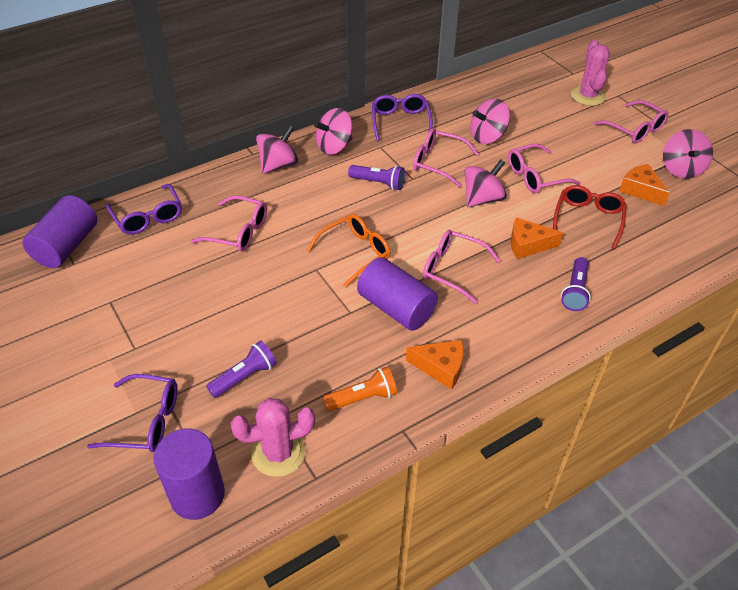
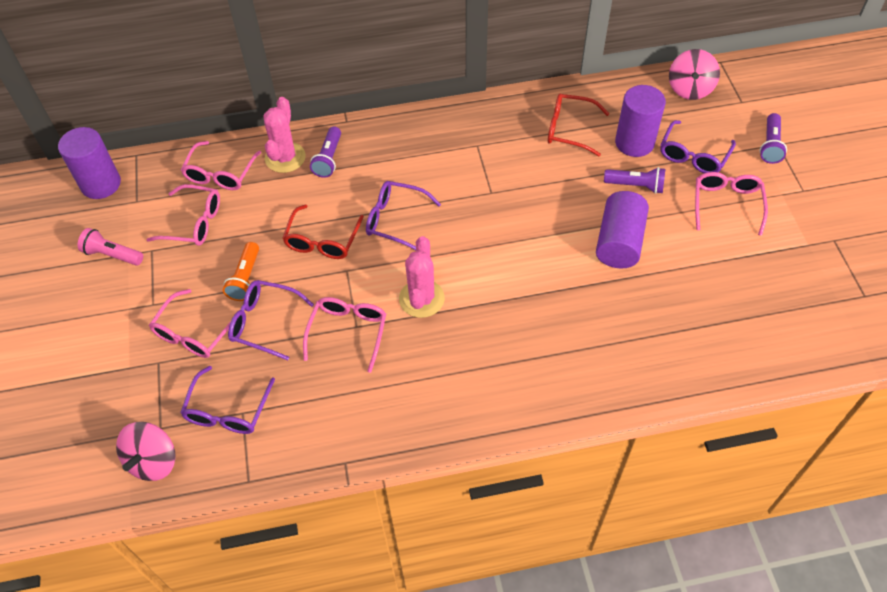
orange cheese: 3 -> 0
orange glasses: 1 -> 0
pink flashlight: 0 -> 1
pink spinning top: 5 -> 2
purple glasses: 3 -> 4
red glasses: 1 -> 2

